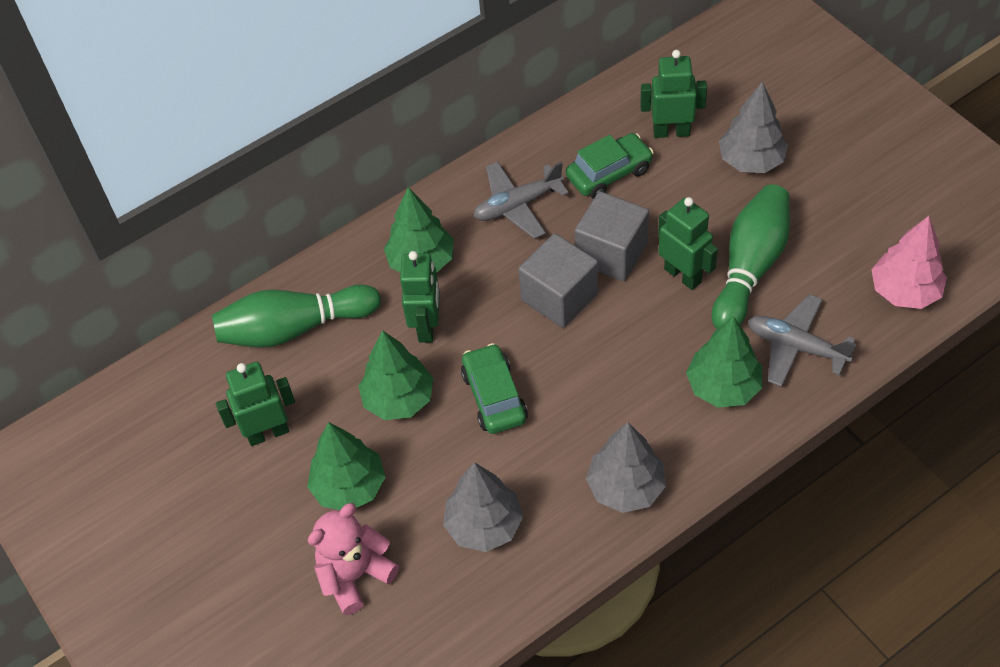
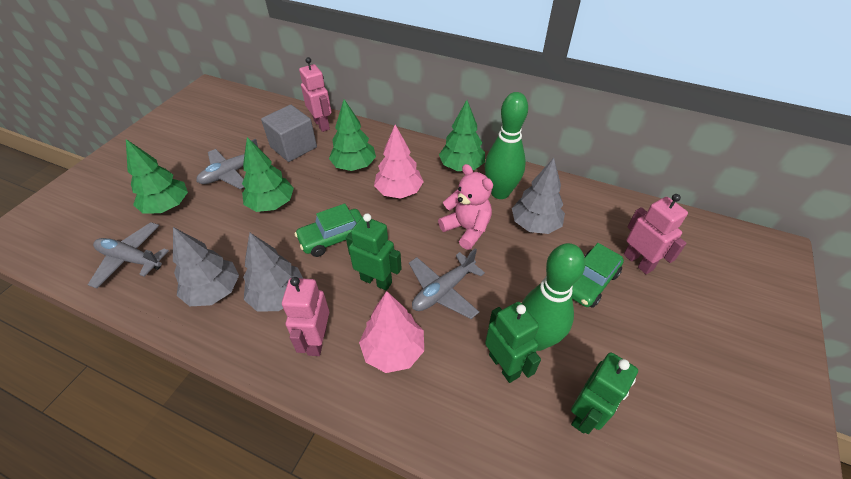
green robot: 4 -> 3
grey cube: 2 -> 1
grey plane: 2 -> 3
pink robot: 0 -> 3
pink tree: 1 -> 2

